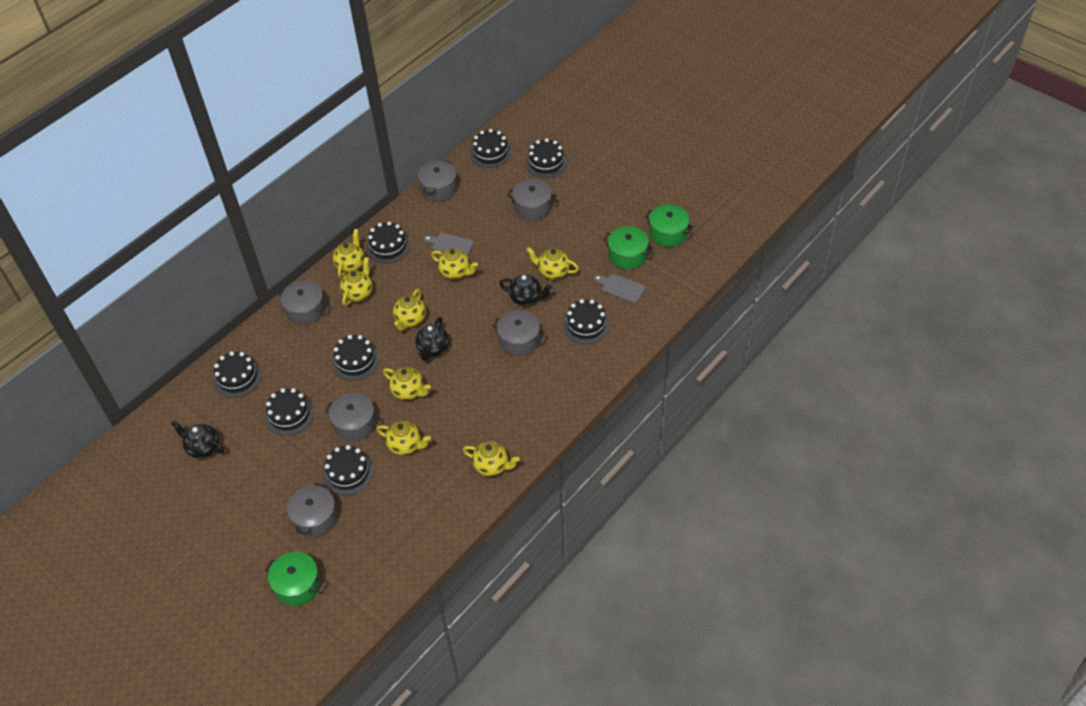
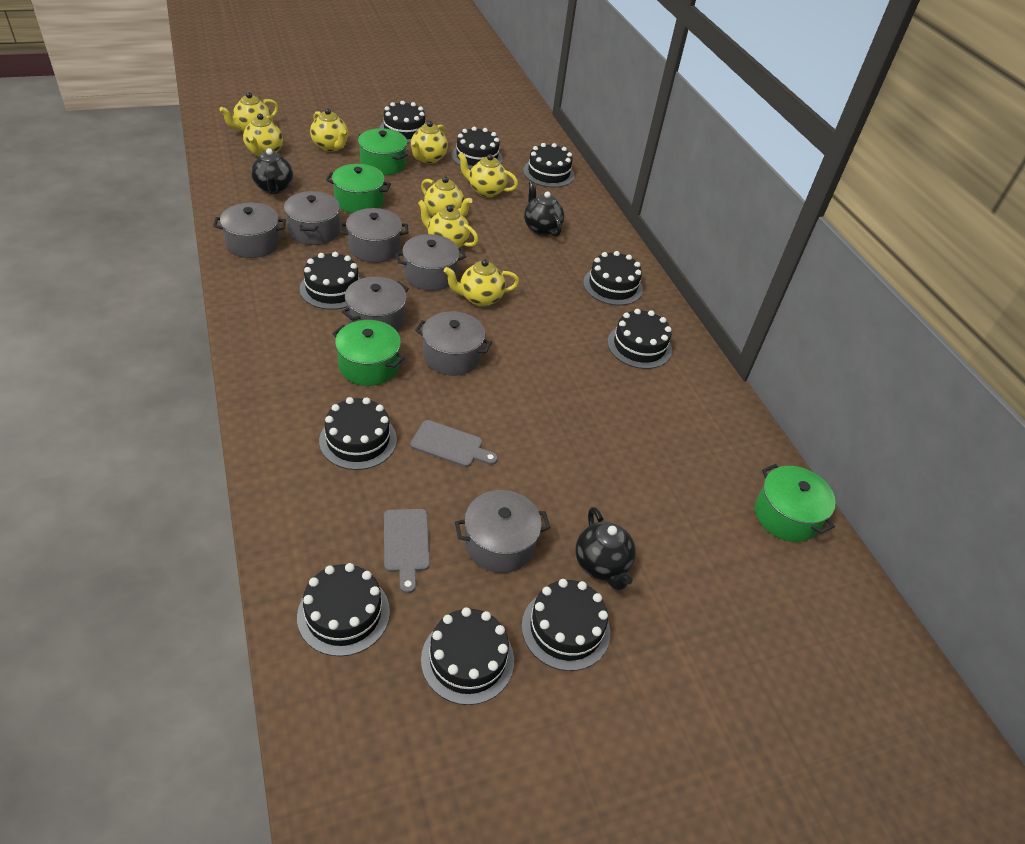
black cake: 8 -> 10
green pot: 3 -> 4
grey pot: 6 -> 7

